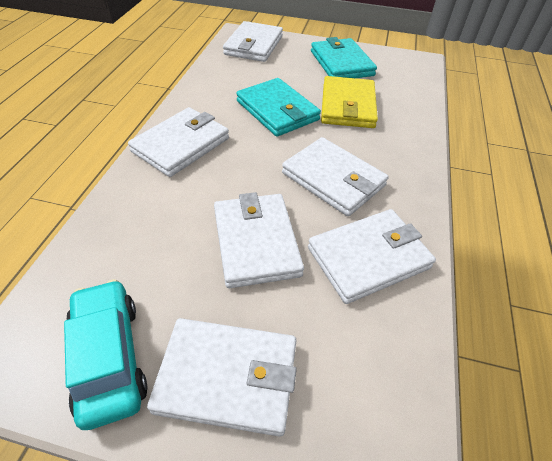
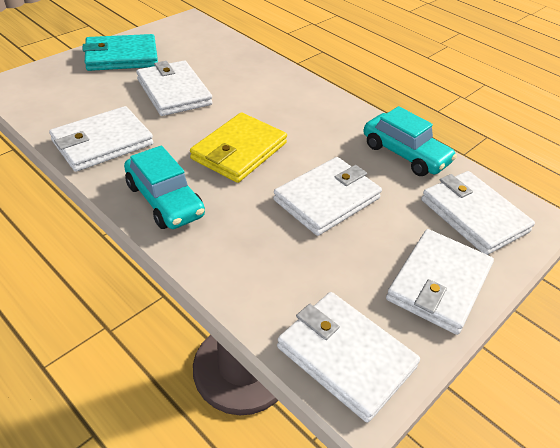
turquoise car: 1 -> 2
turquoise wallet: 2 -> 1

